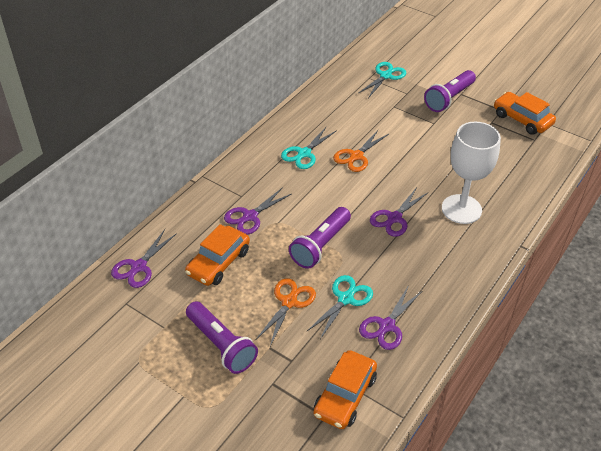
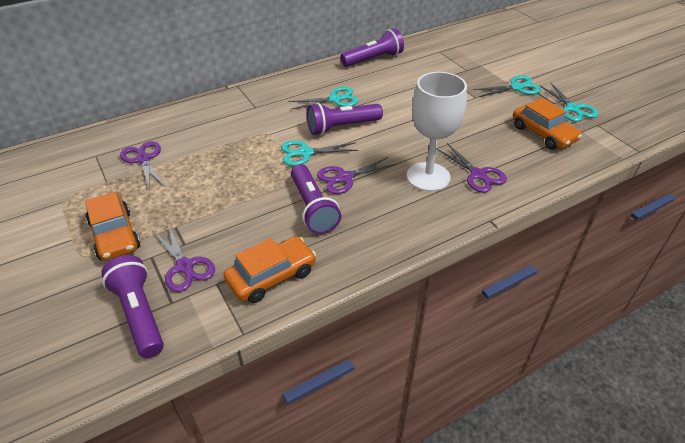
orange scissors: 2 -> 0
purple flashlight: 3 -> 4
turquoise scissors: 3 -> 4

